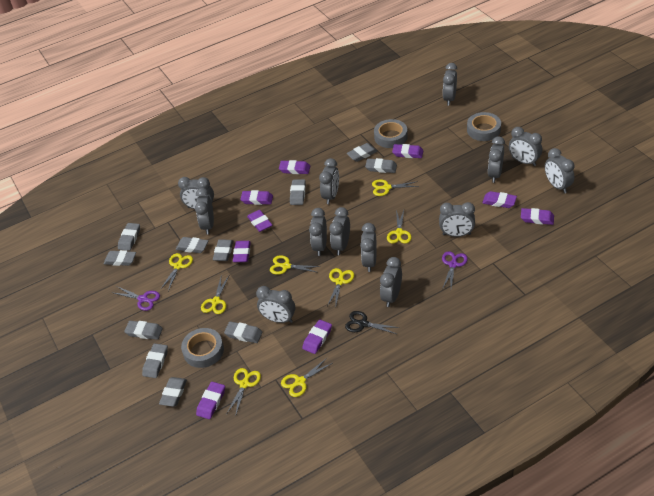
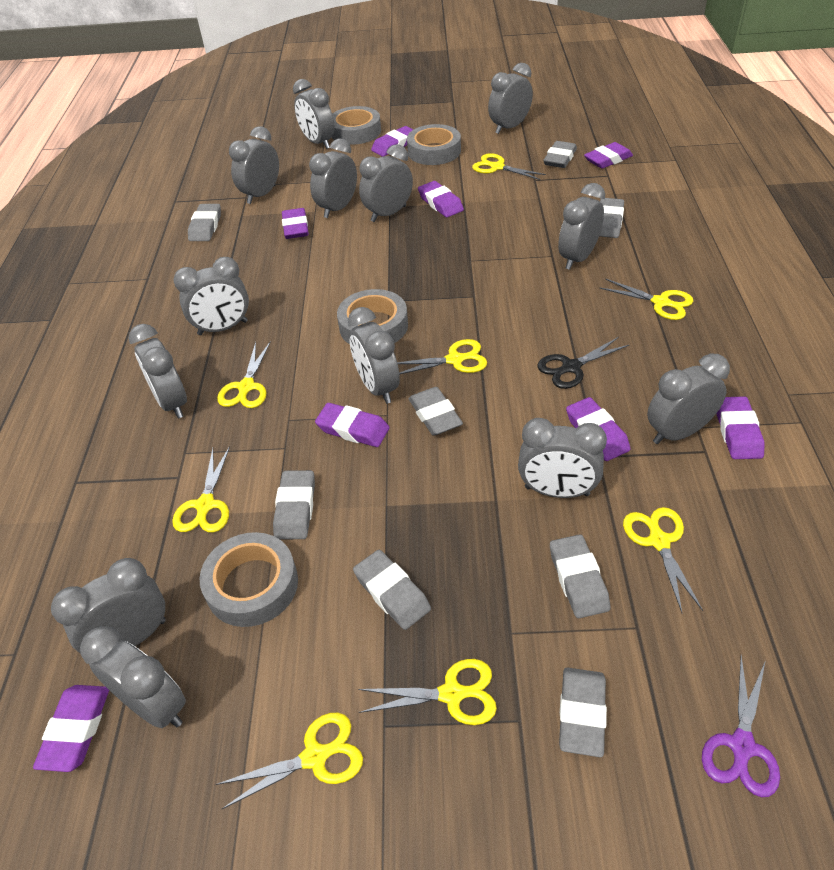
grey eraser: 11 -> 8
grey tape: 3 -> 4
purple eraser: 9 -> 8
purple scissors: 2 -> 1

